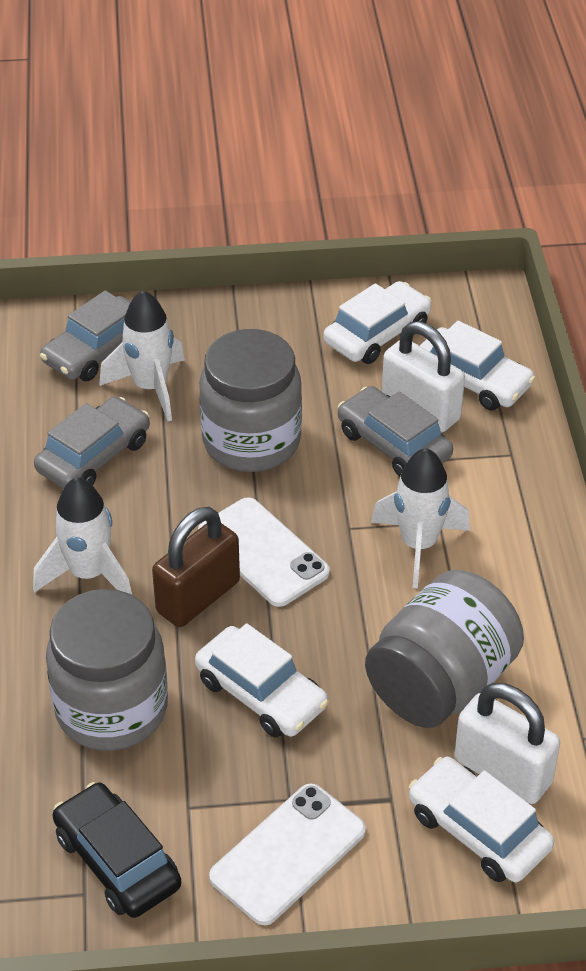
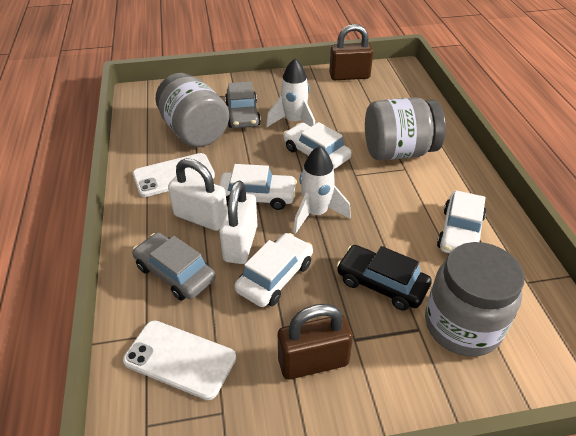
brown padlock: 1 -> 2
grey car: 3 -> 2
white rocket: 3 -> 2

